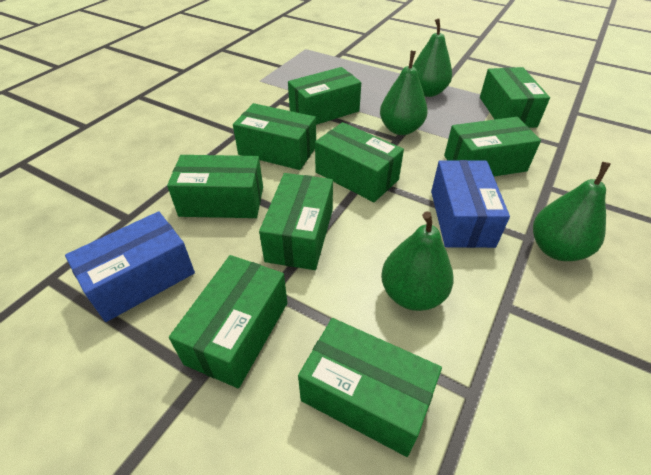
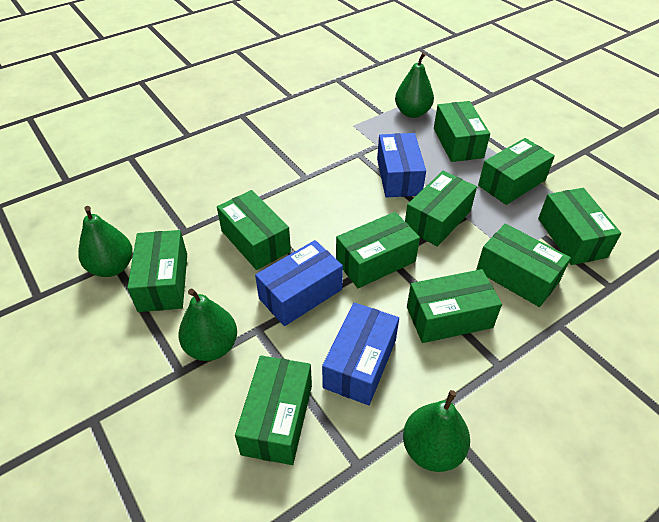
blue box: 2 -> 3
green box: 9 -> 10

